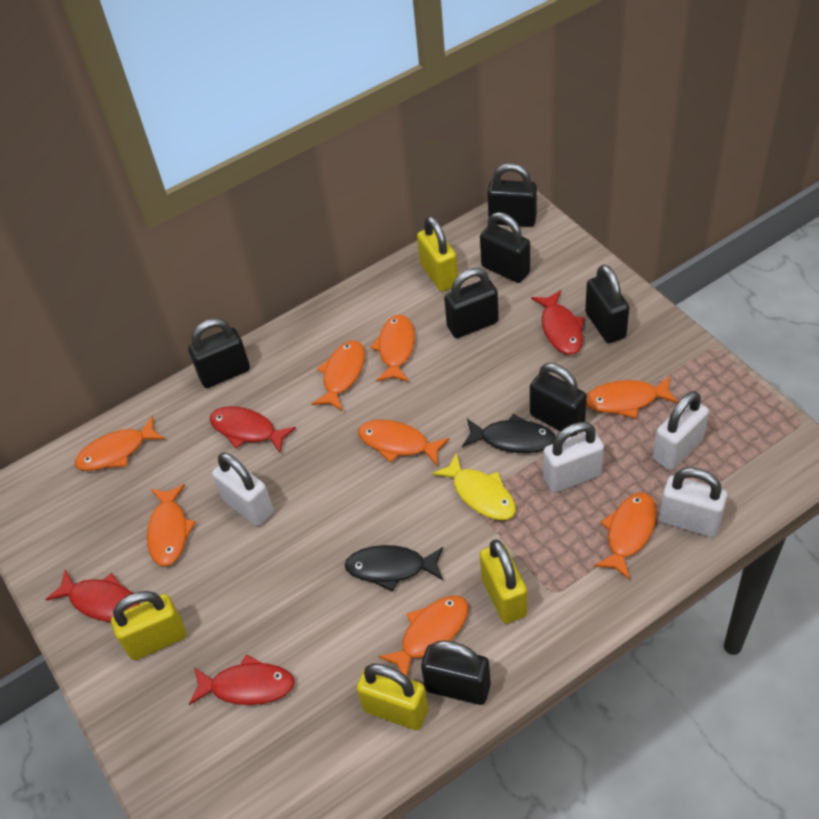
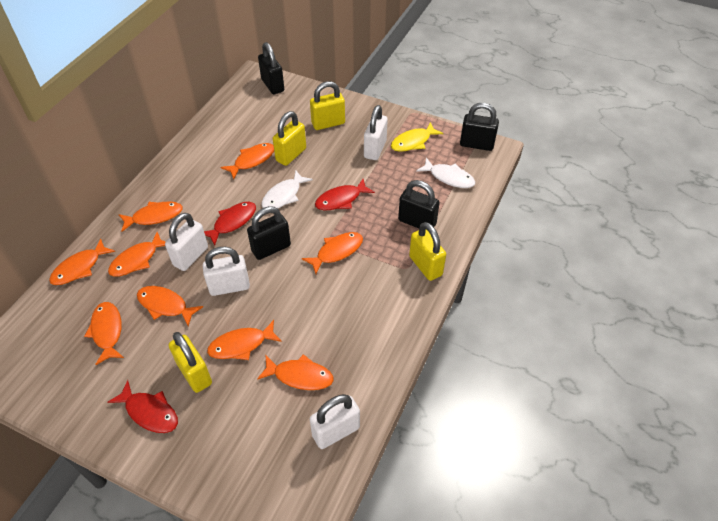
black fish: 2 -> 0
black padlock: 7 -> 4
orange fish: 8 -> 9
red fish: 4 -> 3
white fish: 0 -> 2

